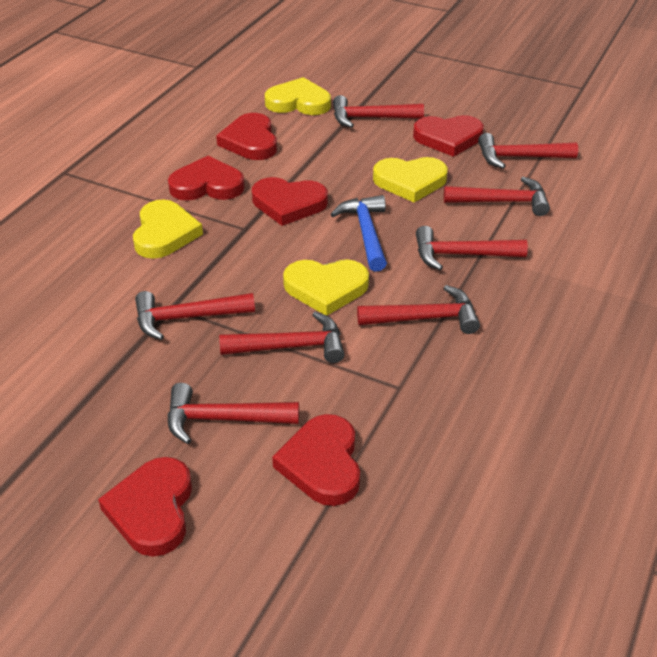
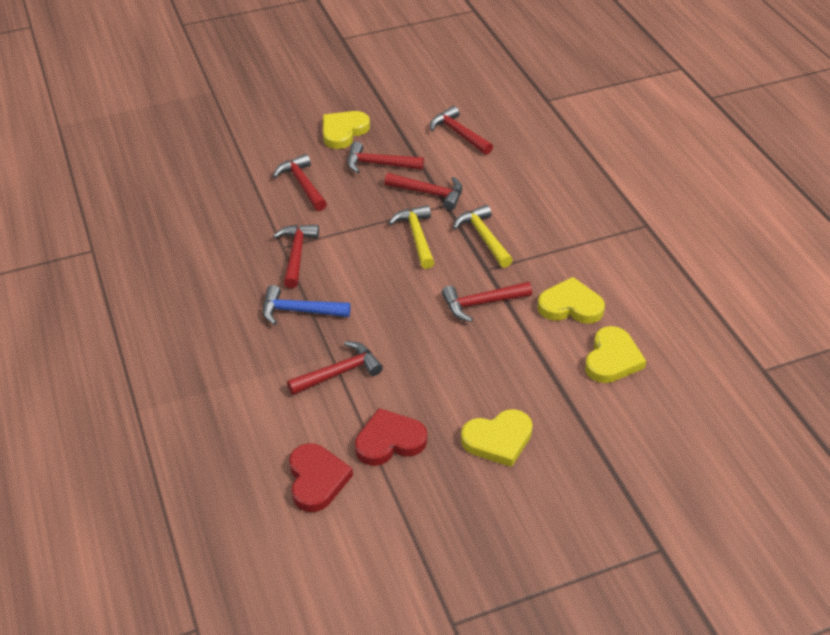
red hammer: 8 -> 7
red heart: 6 -> 2
yellow hammer: 0 -> 2

